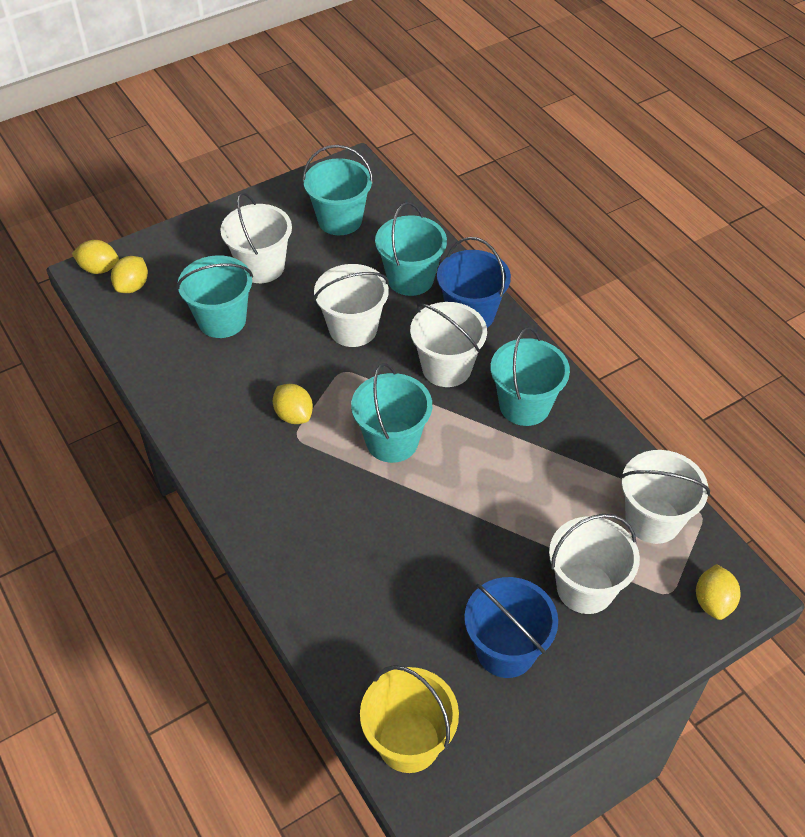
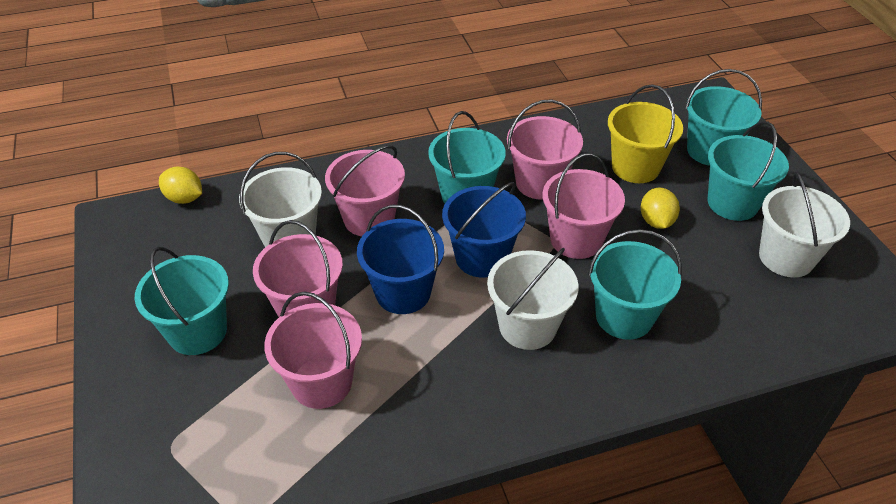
pink bucket: 0 -> 5
white bucket: 5 -> 3
yellow lemon: 4 -> 2

